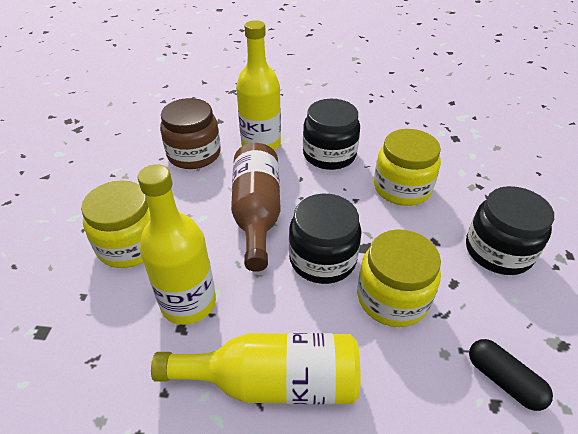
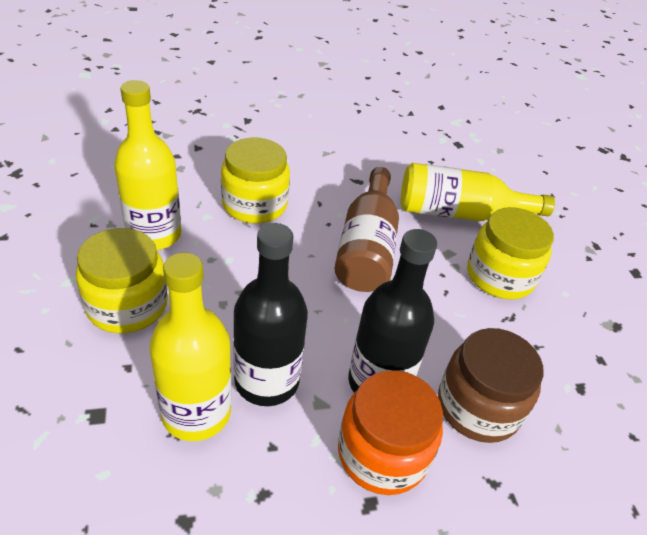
black bottle: 0 -> 2
black capsule: 1 -> 0
black jar: 3 -> 0
orange jar: 0 -> 1

